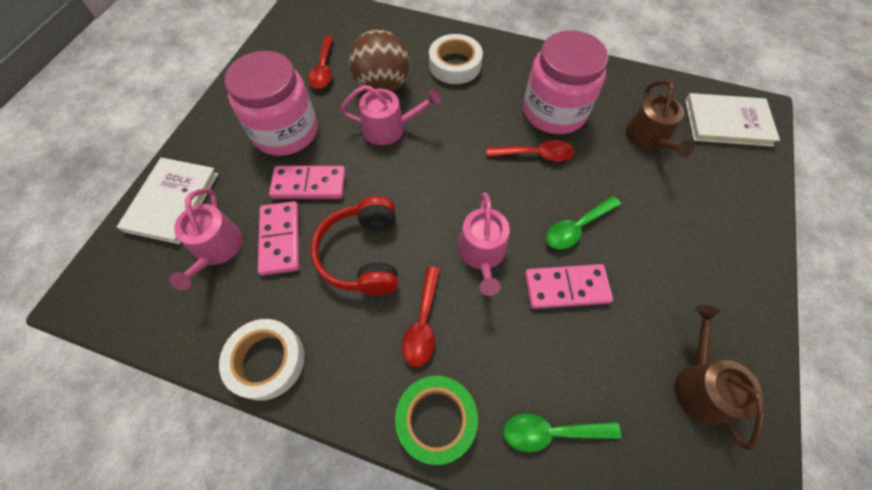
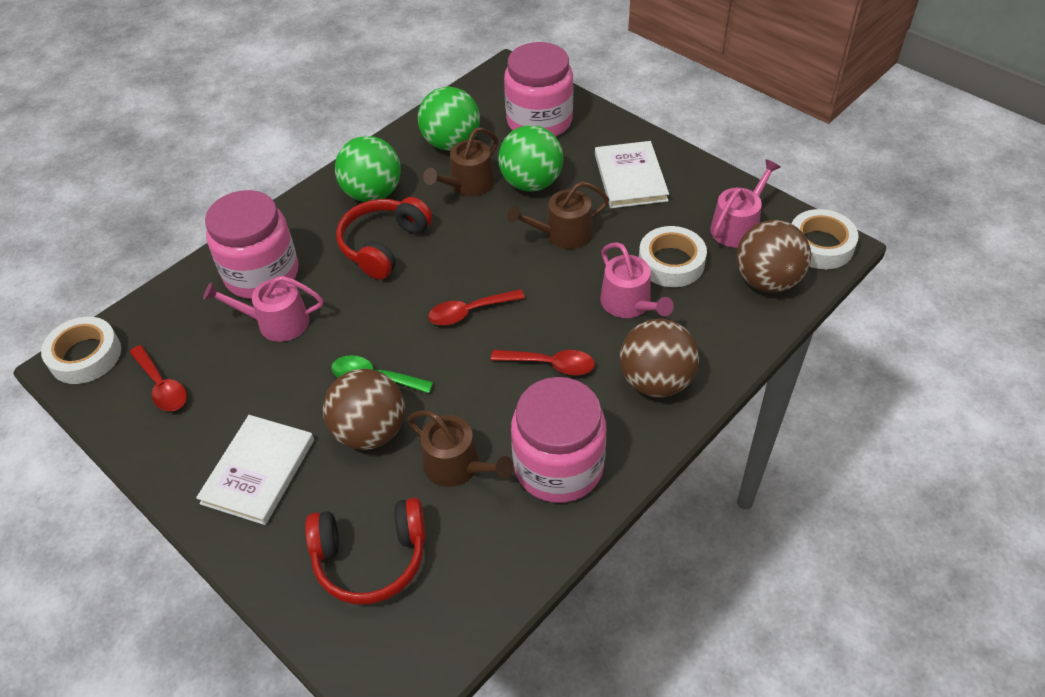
brown ball: 1 -> 3
brown watering can: 2 -> 3
green ball: 0 -> 3
green spoon: 2 -> 1
green tape: 1 -> 0
pink domino: 3 -> 0
pink jar: 2 -> 3
red headphones: 1 -> 2
white tape: 2 -> 3

